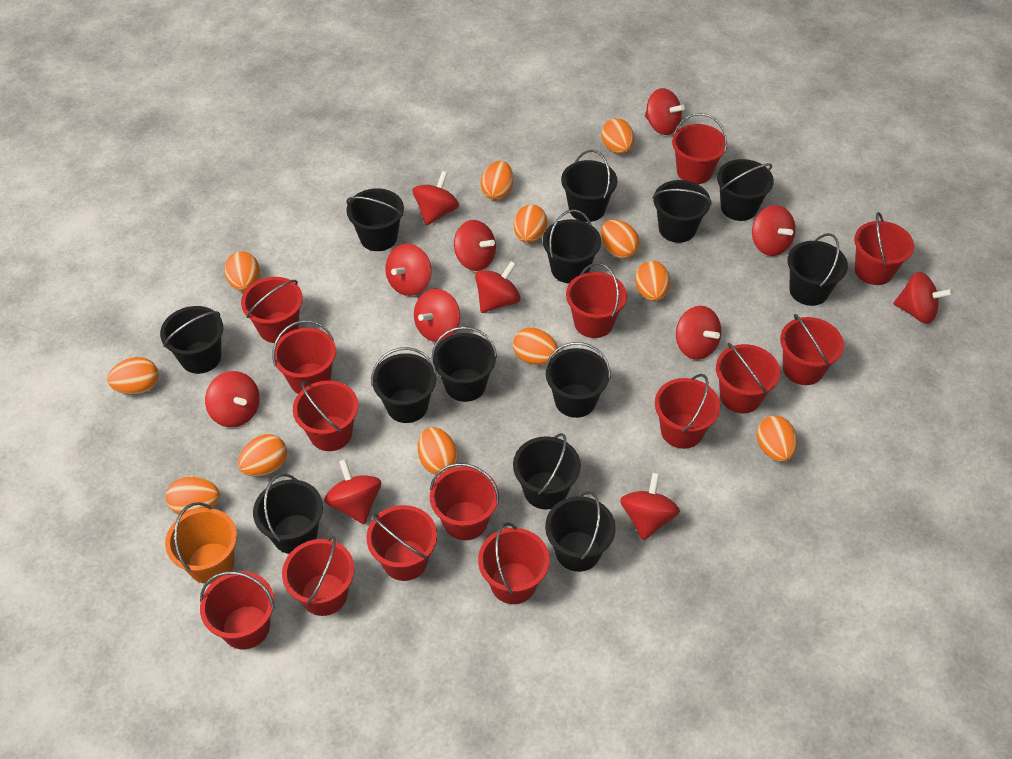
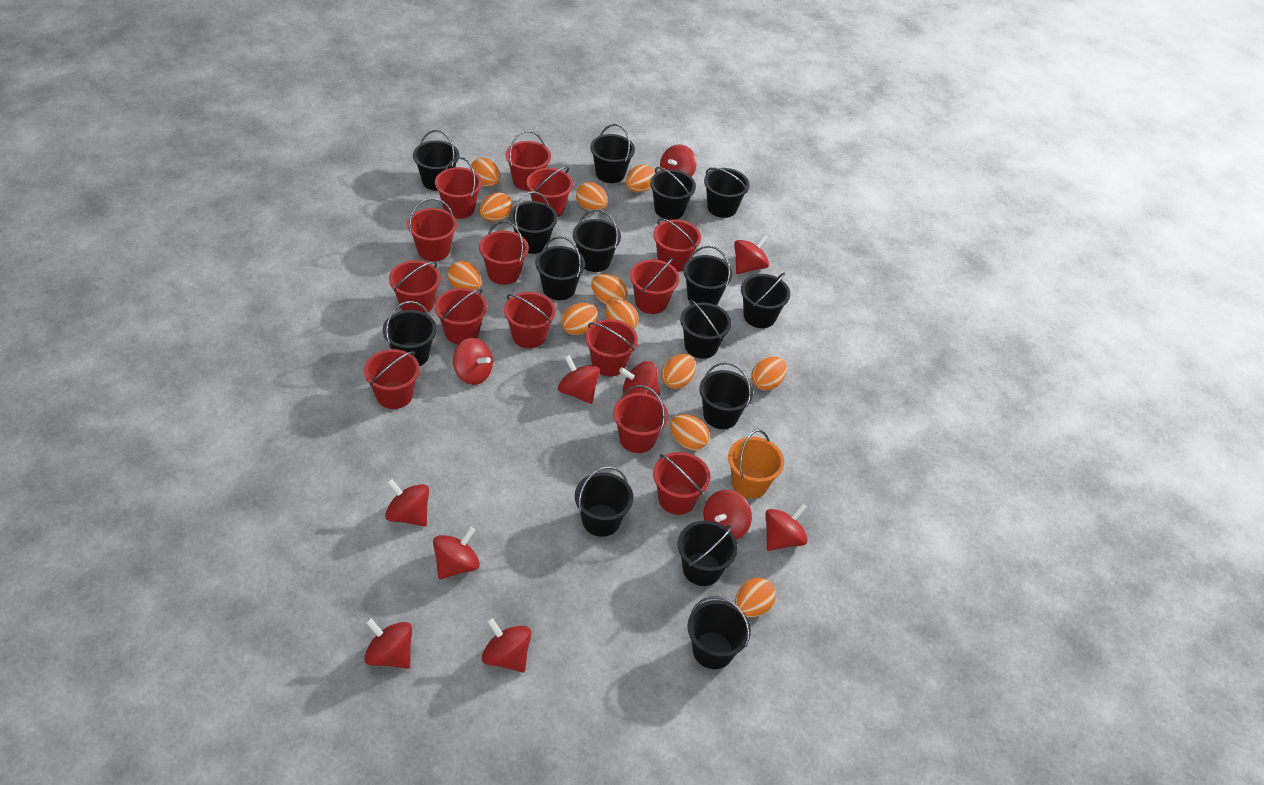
black bucket: 13 -> 15
red spinning top: 12 -> 11

